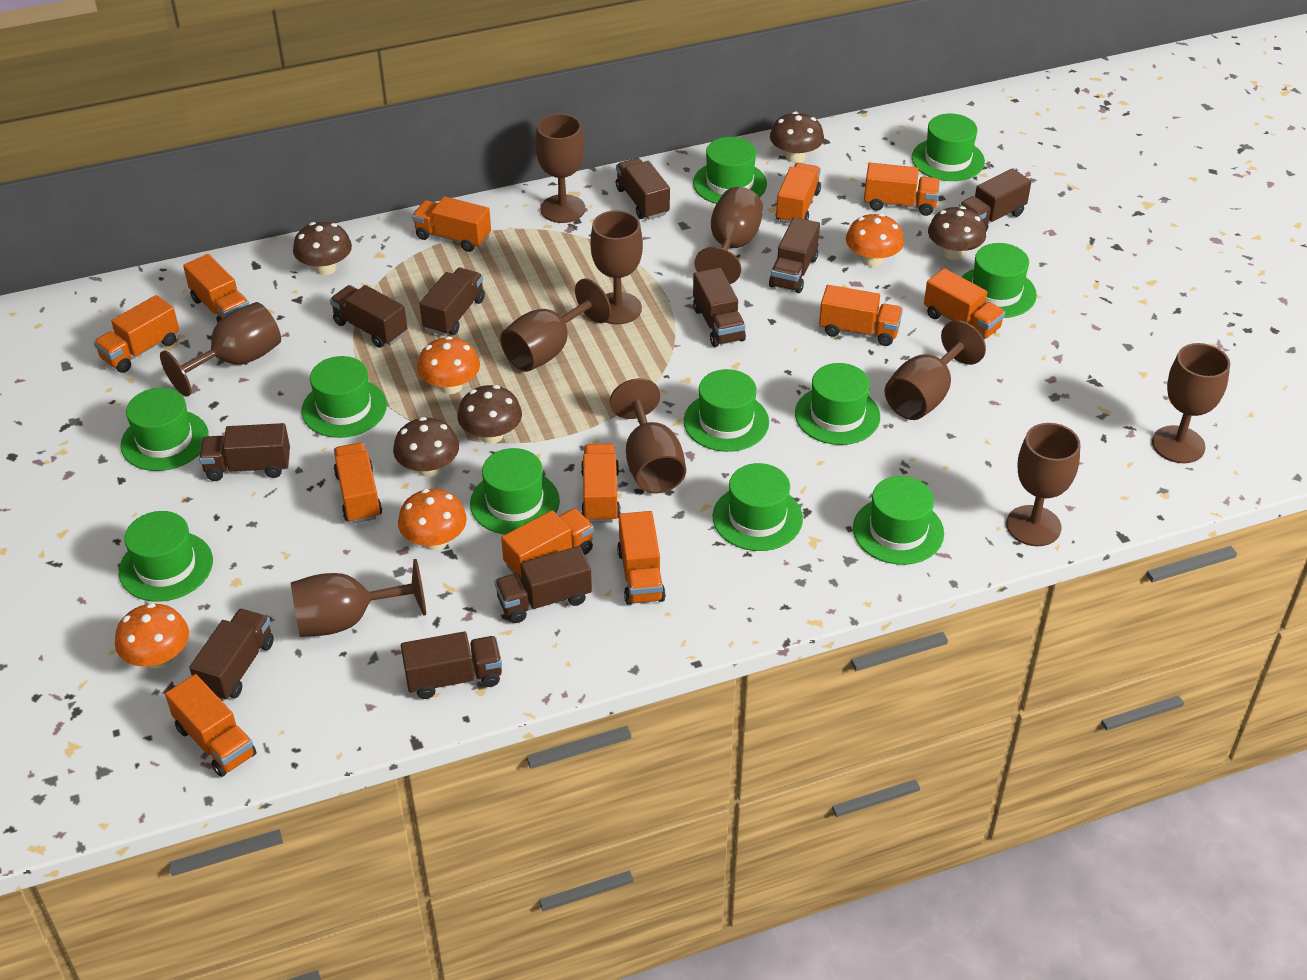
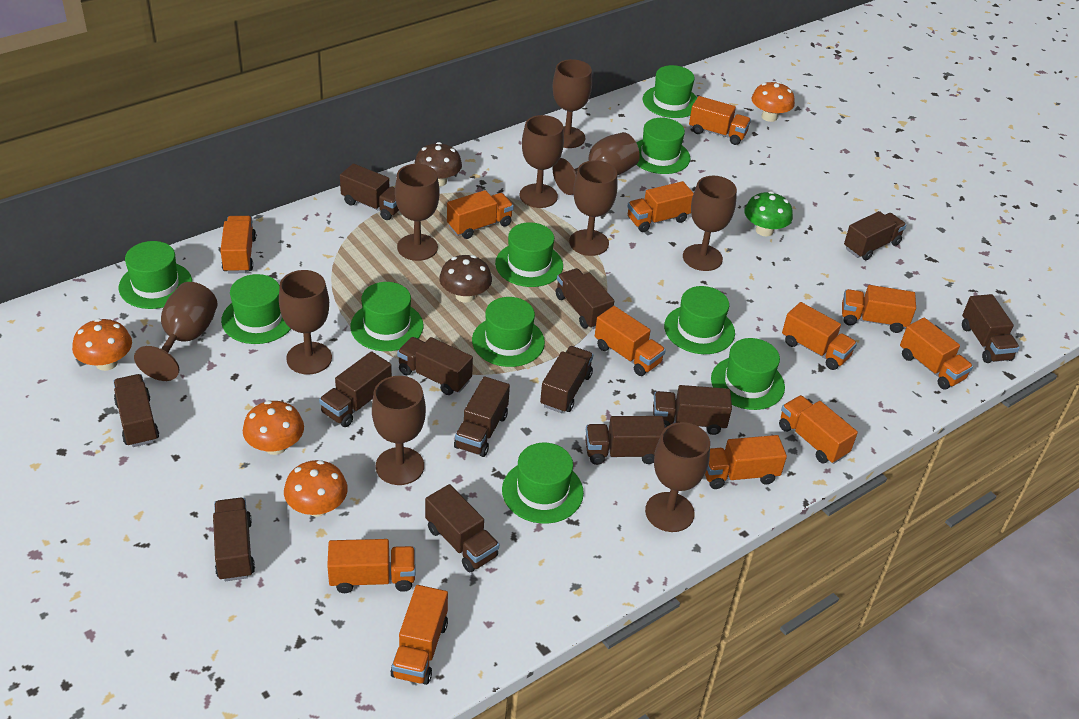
brown mushroom: 5 -> 2
brown truck: 10 -> 13
green hat: 11 -> 10
green mushroom: 0 -> 1

